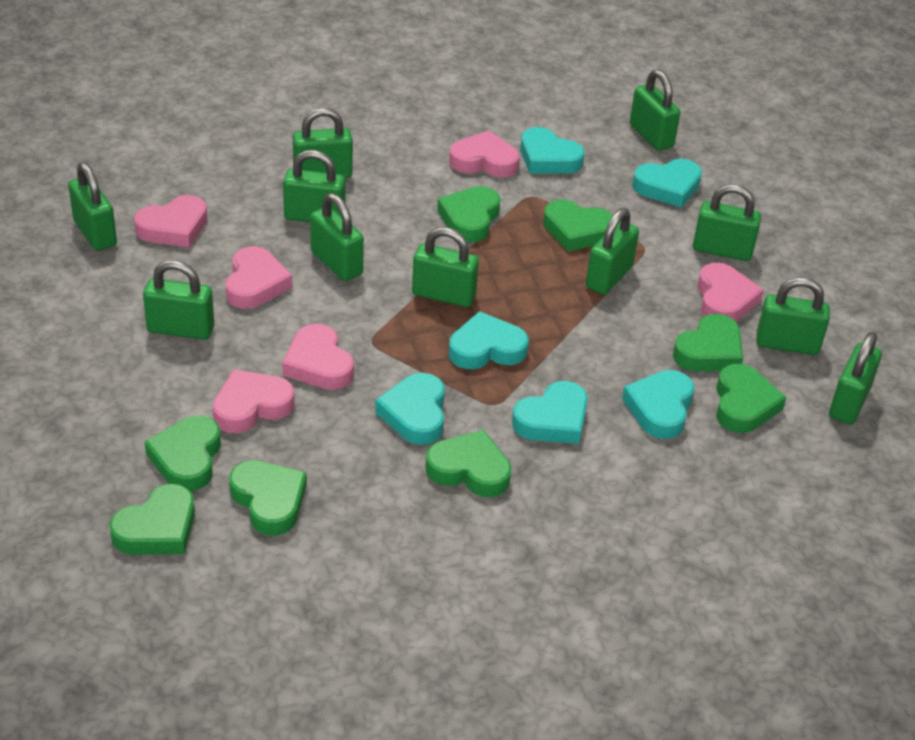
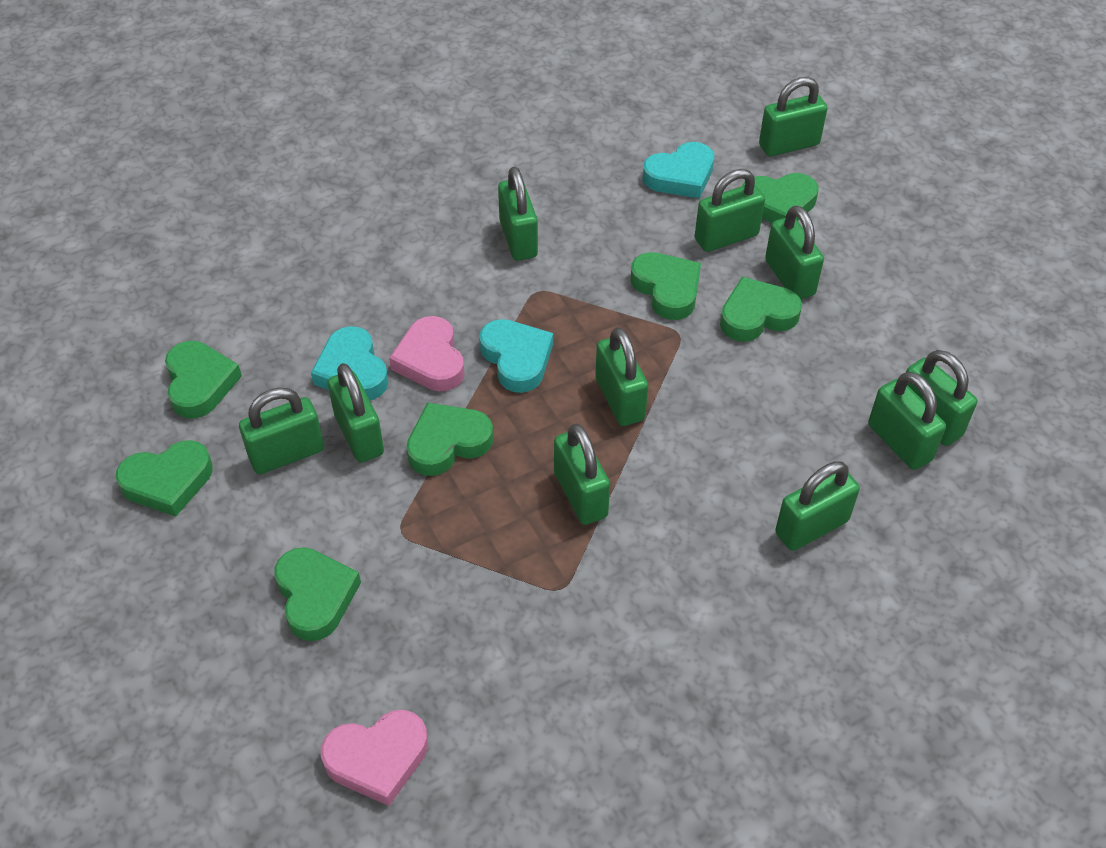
green heart: 8 -> 7
pink heart: 6 -> 2
turquoise heart: 6 -> 3

